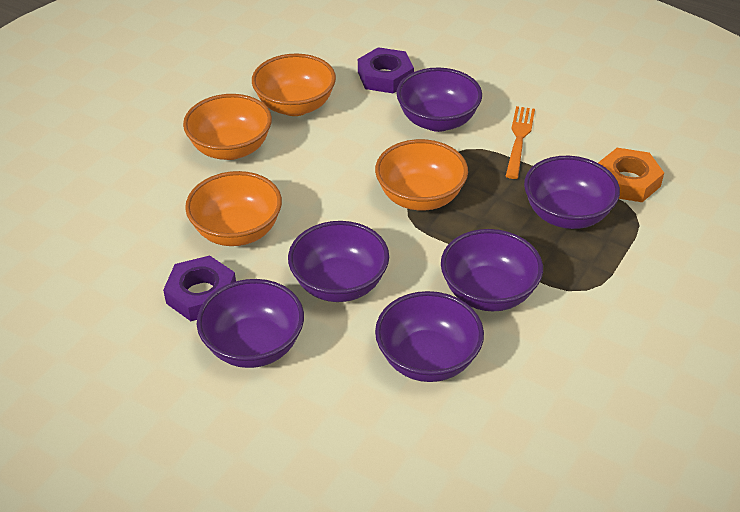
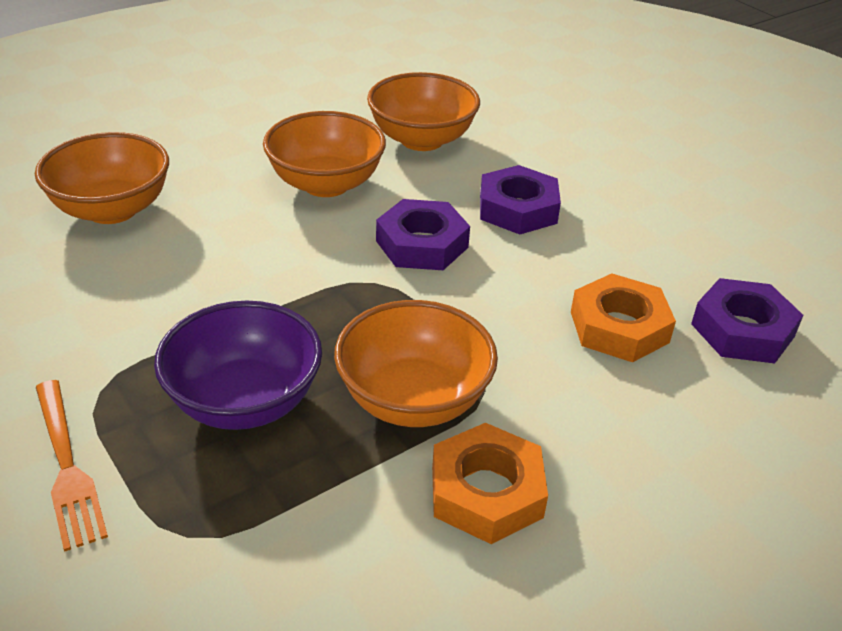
orange nut: 1 -> 2
purple bowl: 6 -> 1
purple nut: 2 -> 3

